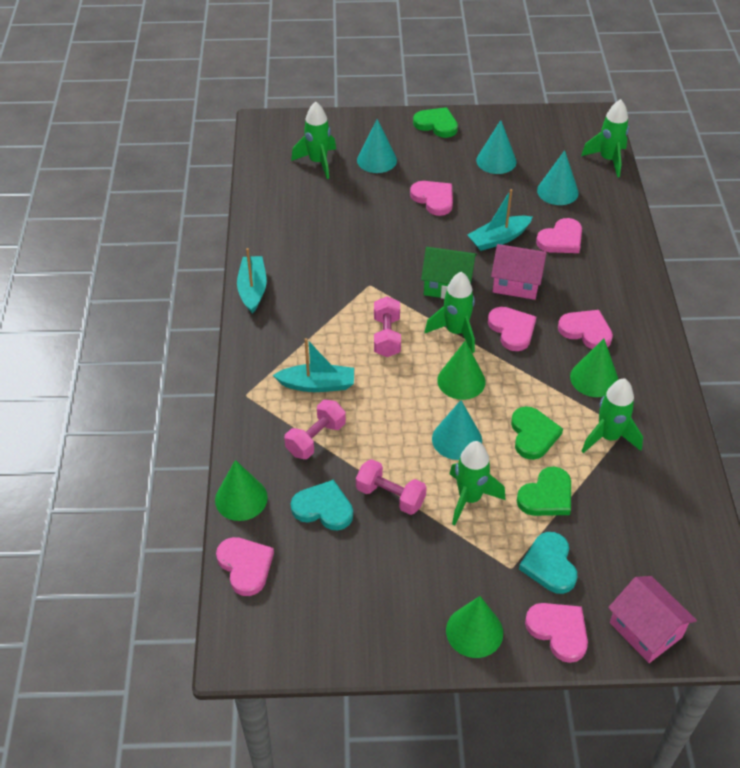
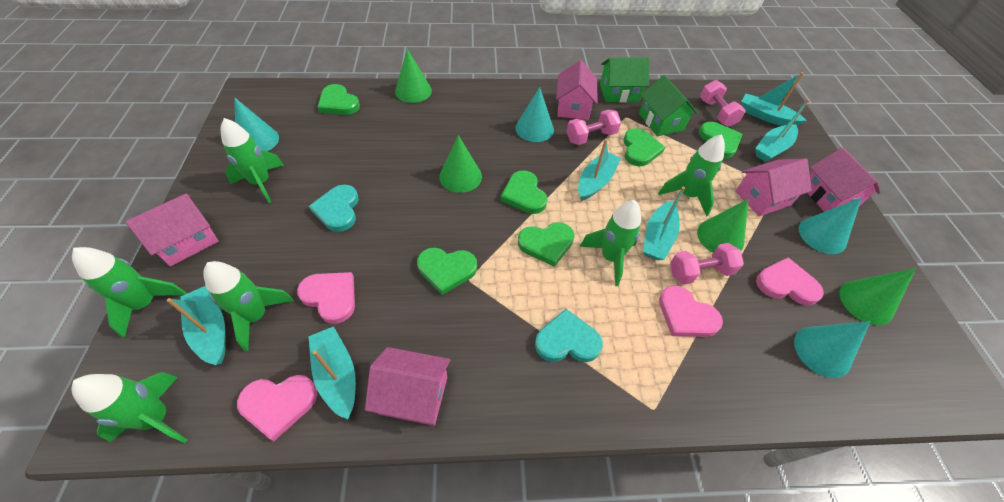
green heart: 3 -> 6
green house: 1 -> 2
green rocket: 5 -> 6
pink heart: 6 -> 4
pink house: 2 -> 5
turquoise boat: 3 -> 6

